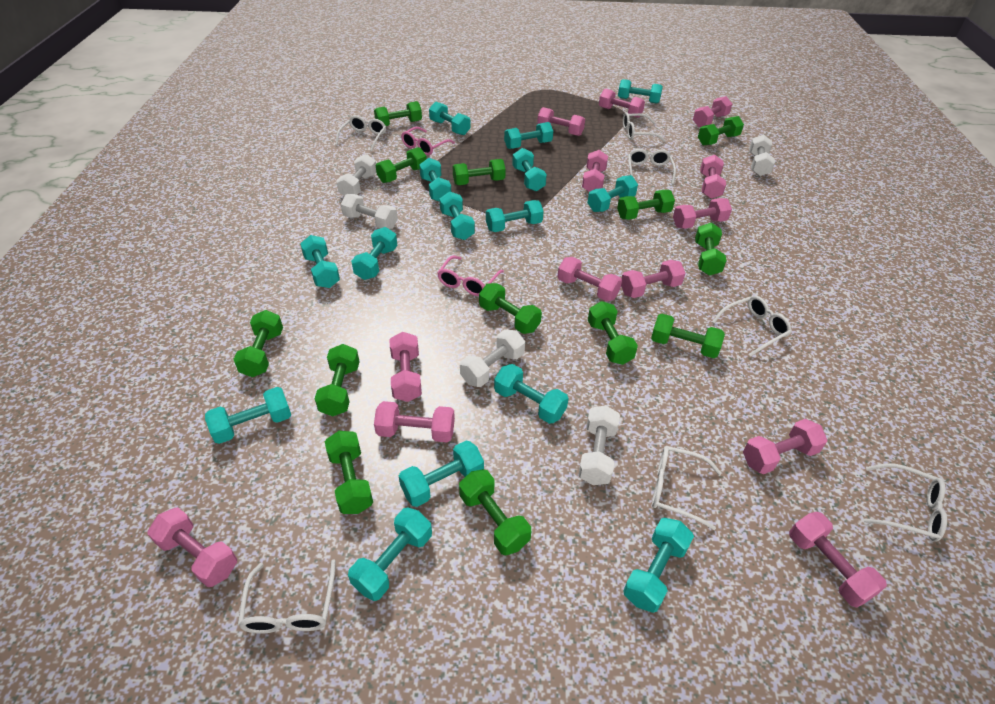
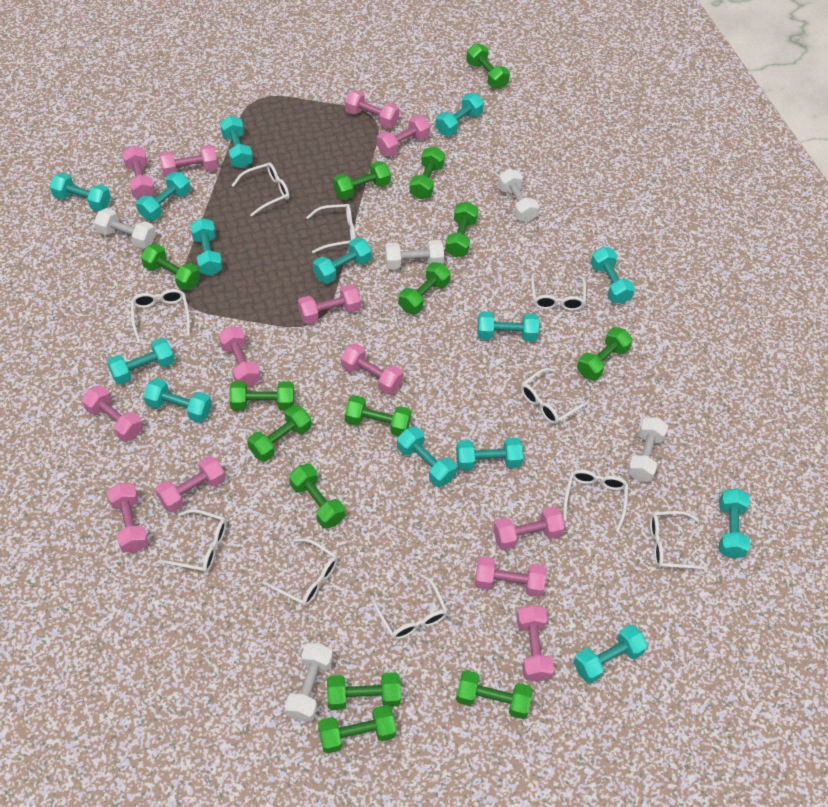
green dumbbell: 13 -> 14
pink glasses: 2 -> 0
turquoise dumbbell: 15 -> 14
white glasses: 7 -> 10

